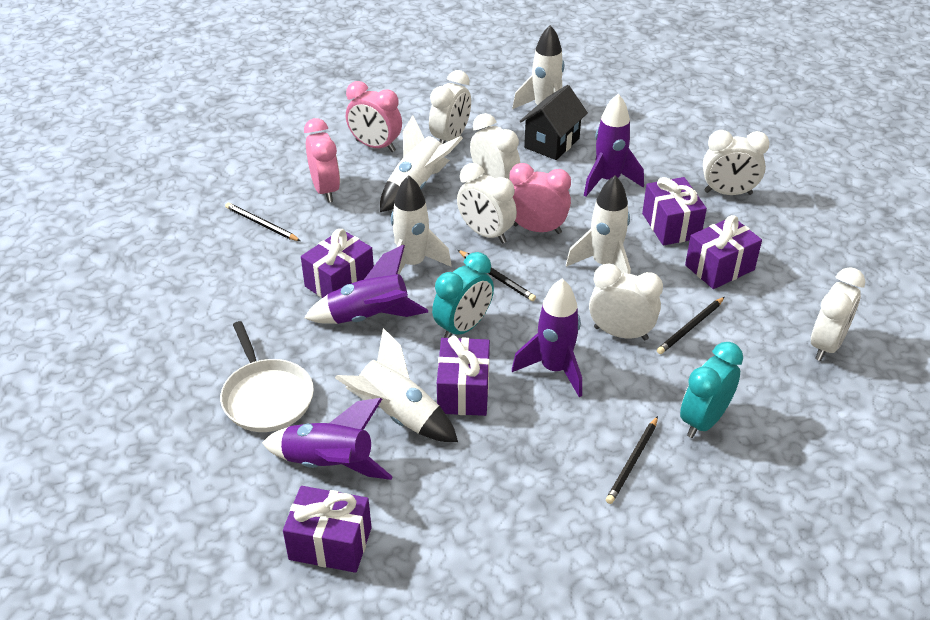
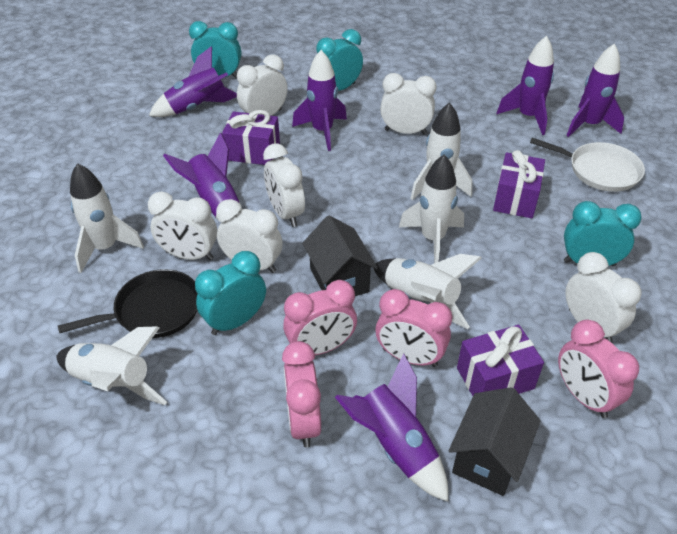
black house: 1 -> 2
black pan: 0 -> 1
black pencil: 4 -> 0
pink clock: 3 -> 4
purple gift: 5 -> 3
purple rocket: 4 -> 6
turquoise clock: 2 -> 4

